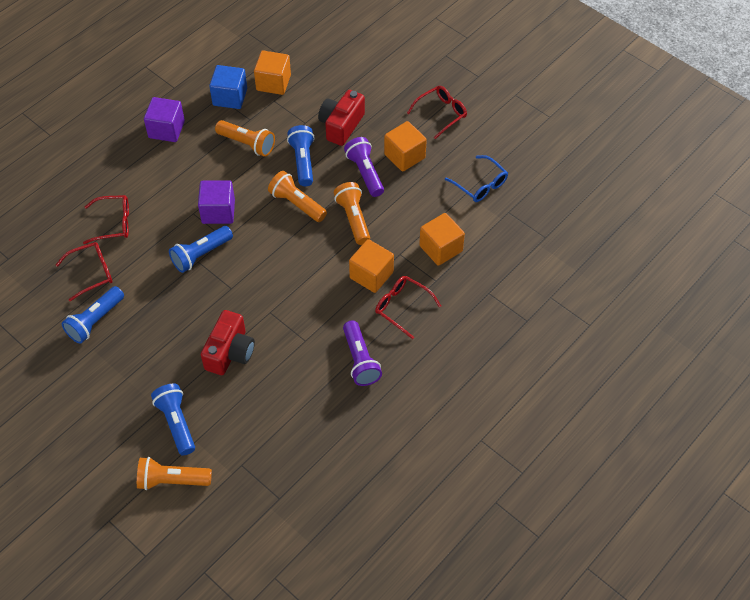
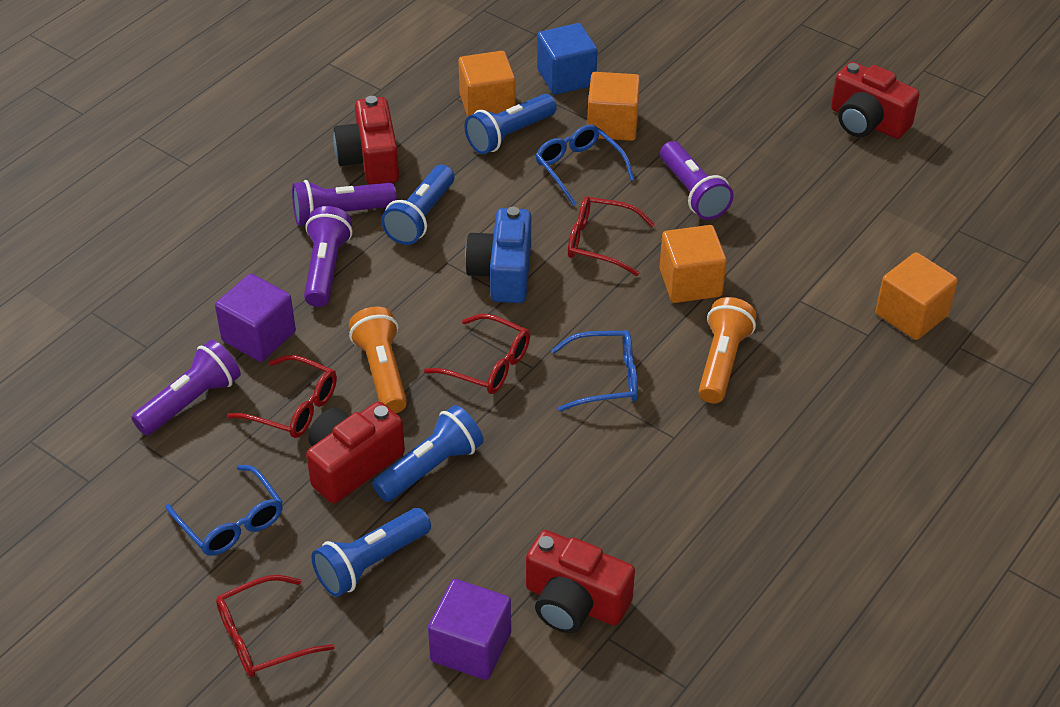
blue camera: 0 -> 1
blue glasses: 1 -> 3
orange flashlight: 4 -> 2
purple flashlight: 2 -> 4
red camera: 2 -> 4

